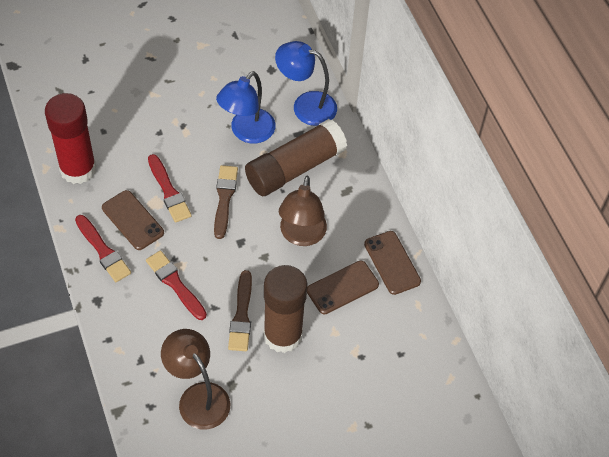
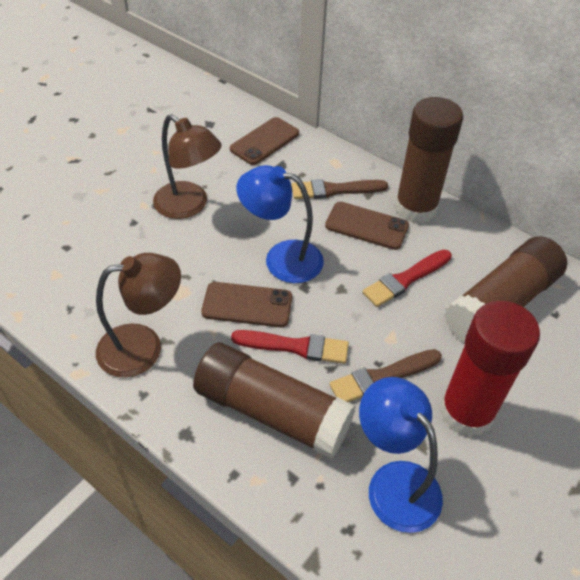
brown glue stick: 2 -> 3
red brush: 3 -> 2

